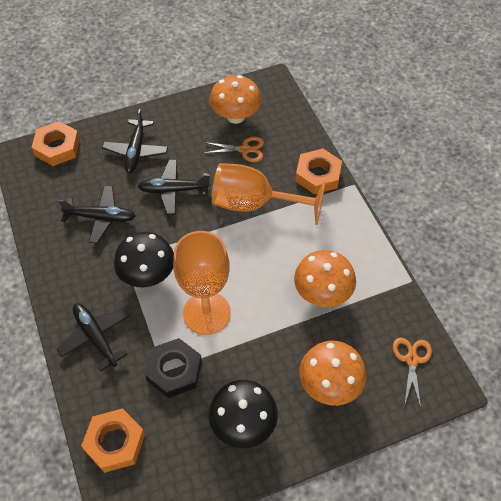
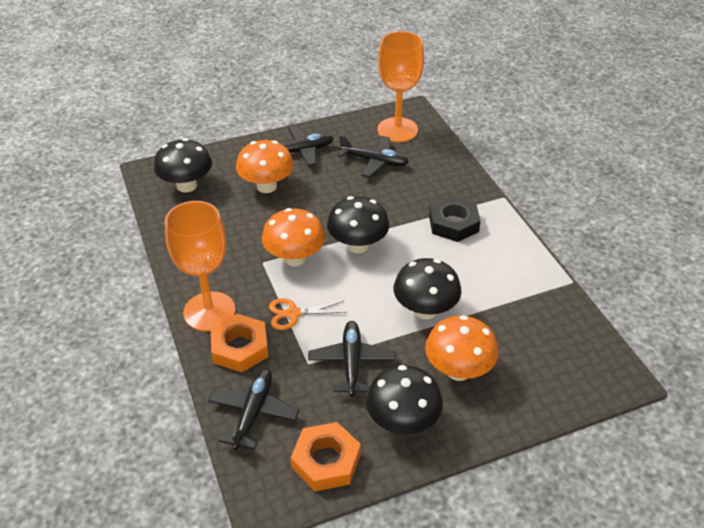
black mushroom: 2 -> 4
orange nut: 3 -> 2
orange scissors: 2 -> 1

